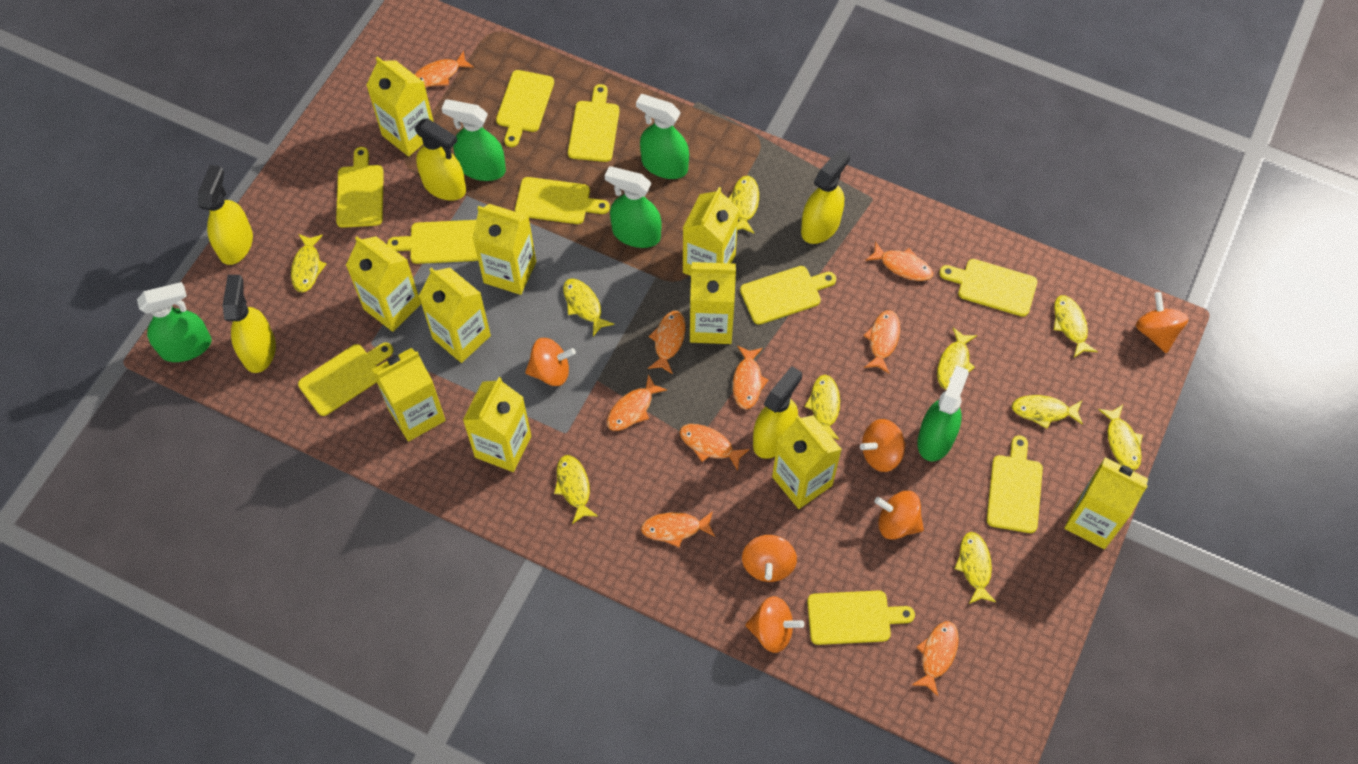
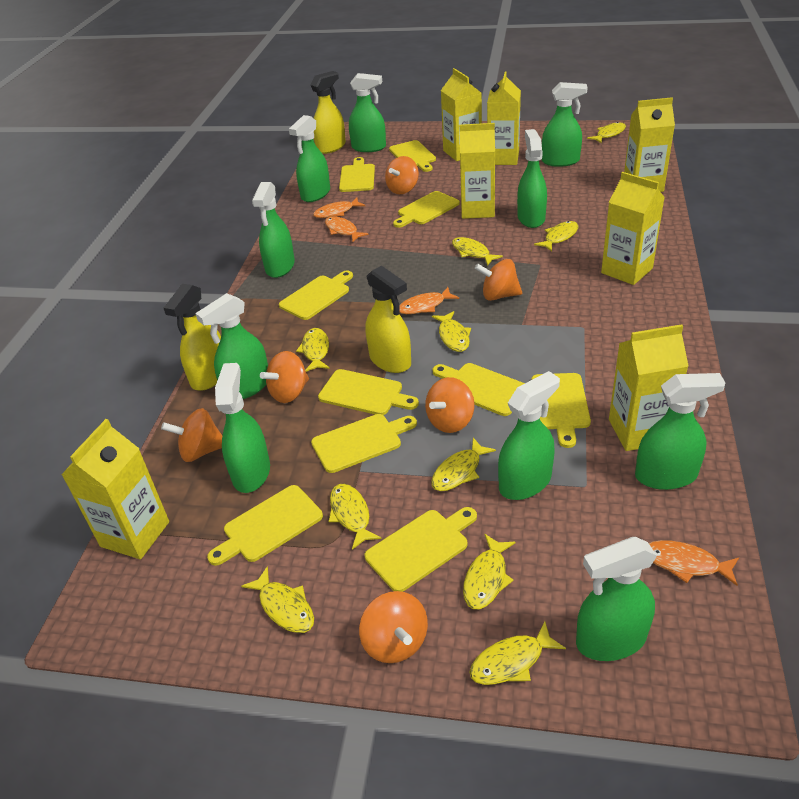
green spray bottle: 5 -> 10
orange fish: 9 -> 4
yellow carton: 10 -> 7
yellow spray bottle: 5 -> 3

